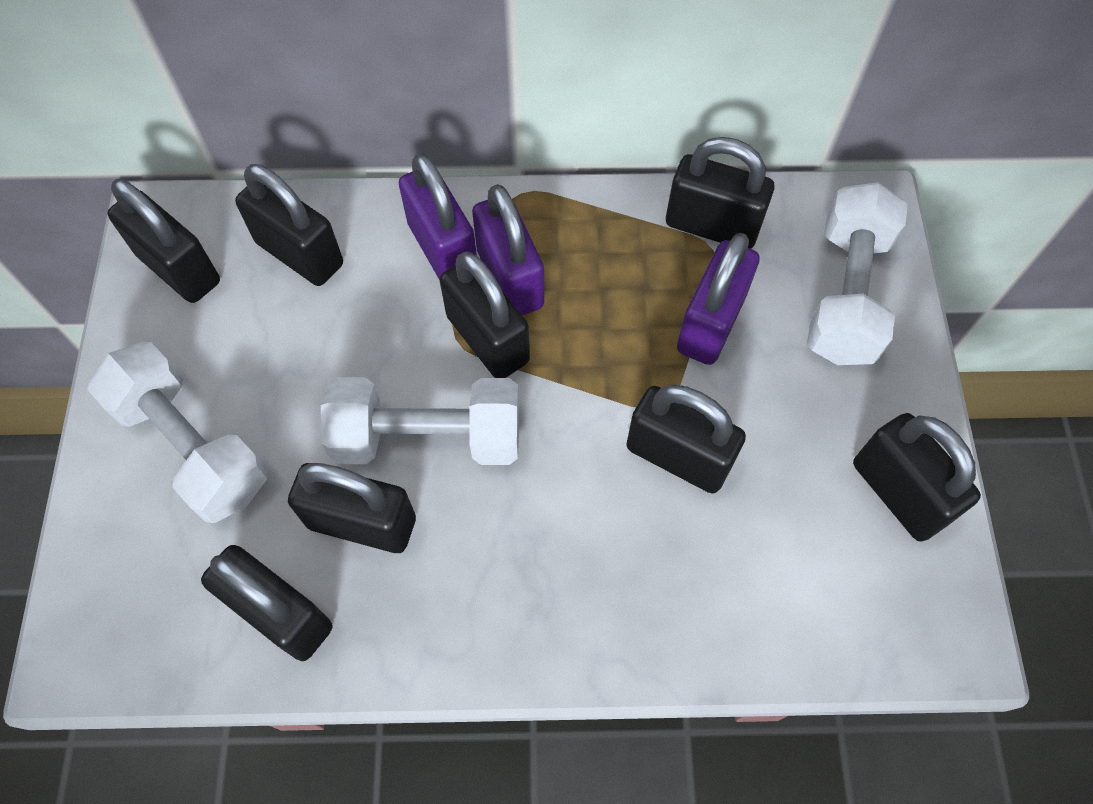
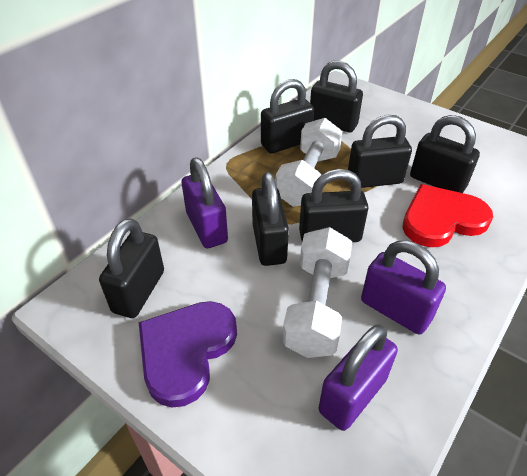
black padlock: 8 -> 7
purple heart: 0 -> 1
red heart: 0 -> 1
white dumbbell: 3 -> 2

